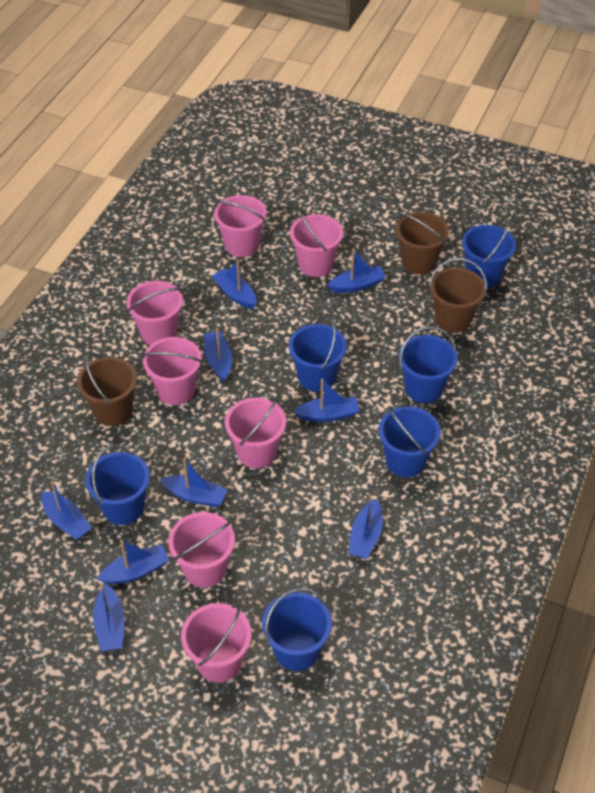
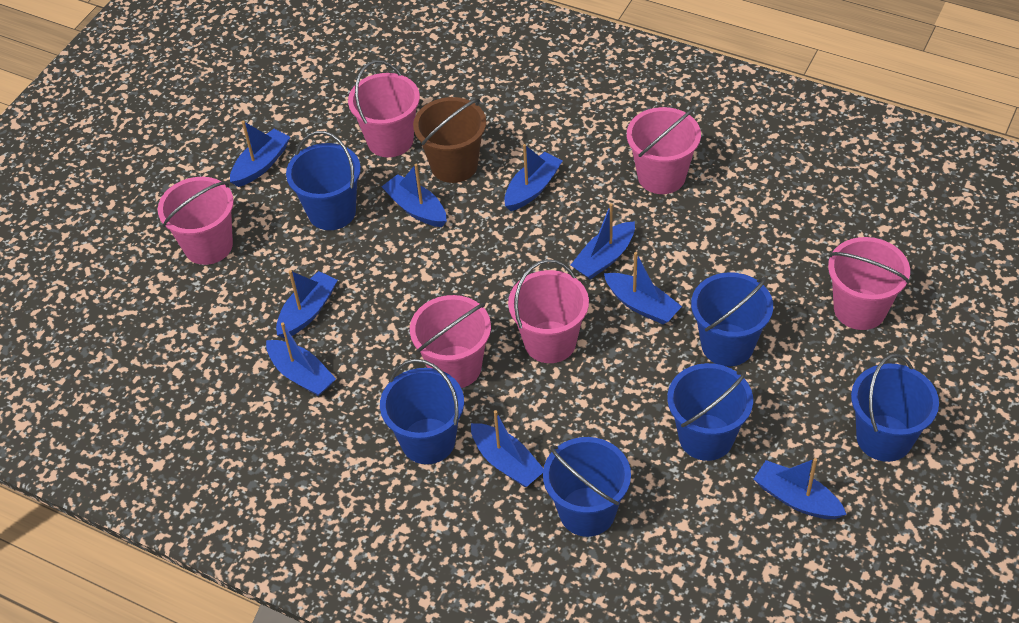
brown bucket: 3 -> 1
pink bucket: 7 -> 6

